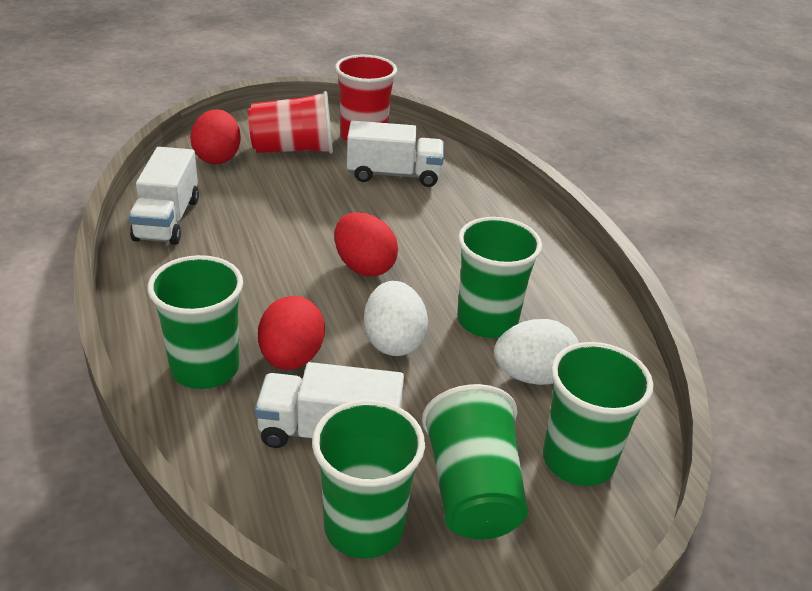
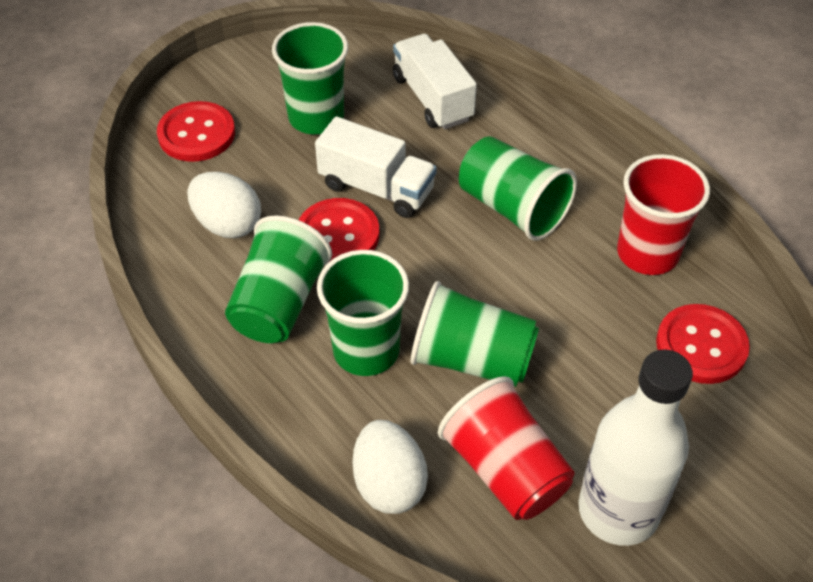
red button: 0 -> 3
red egg: 3 -> 0
white bottle: 0 -> 1
white truck: 3 -> 2

